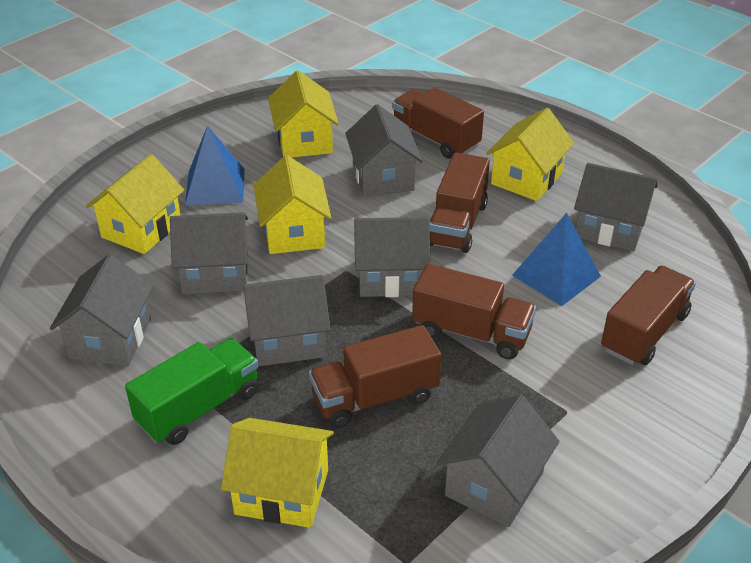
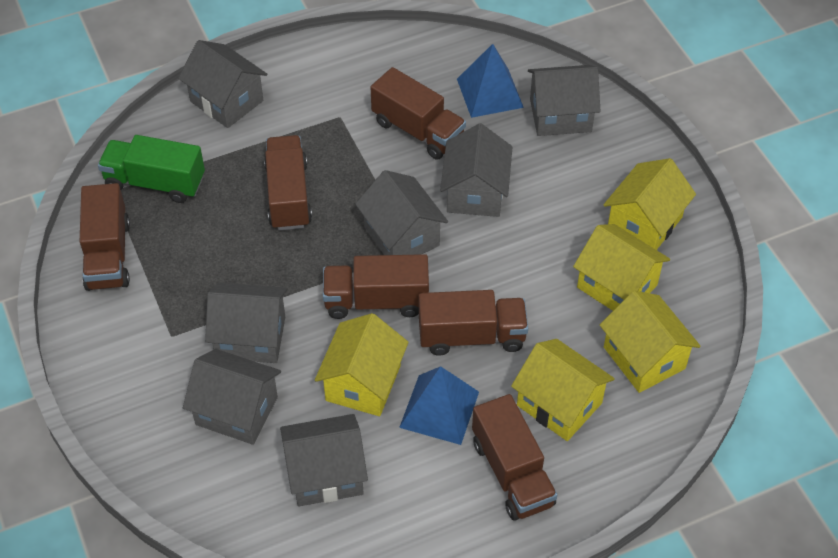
brown truck: 5 -> 6

